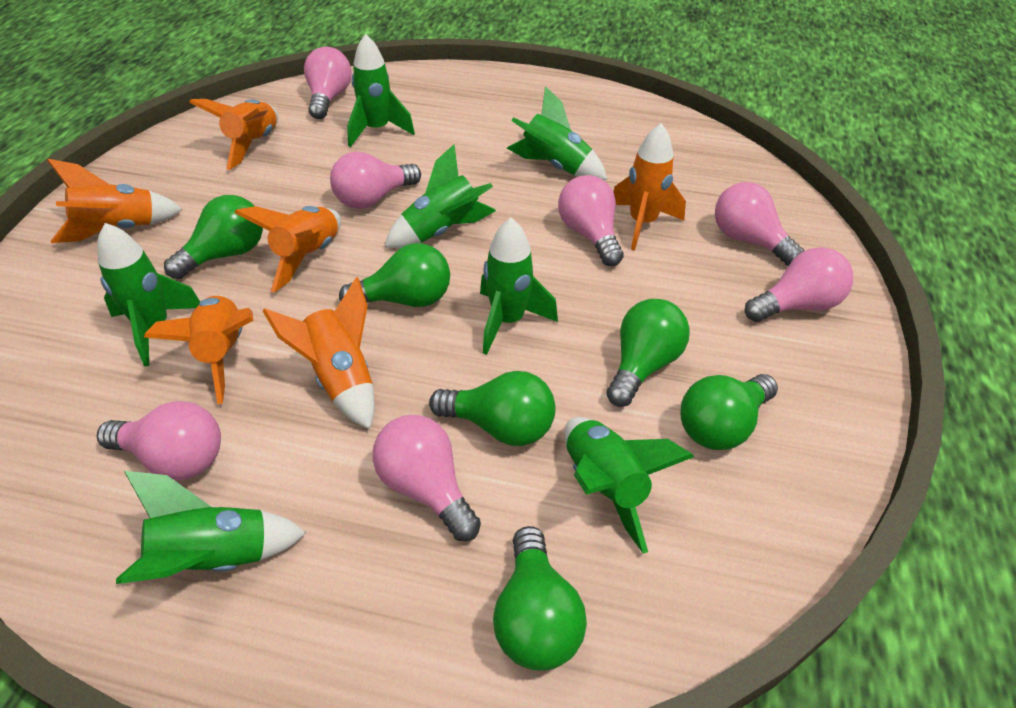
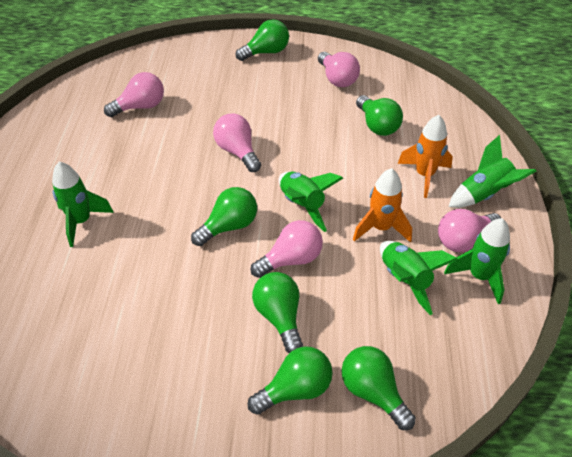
green rocket: 7 -> 5
orange rocket: 6 -> 2
pink light bulb: 7 -> 5

